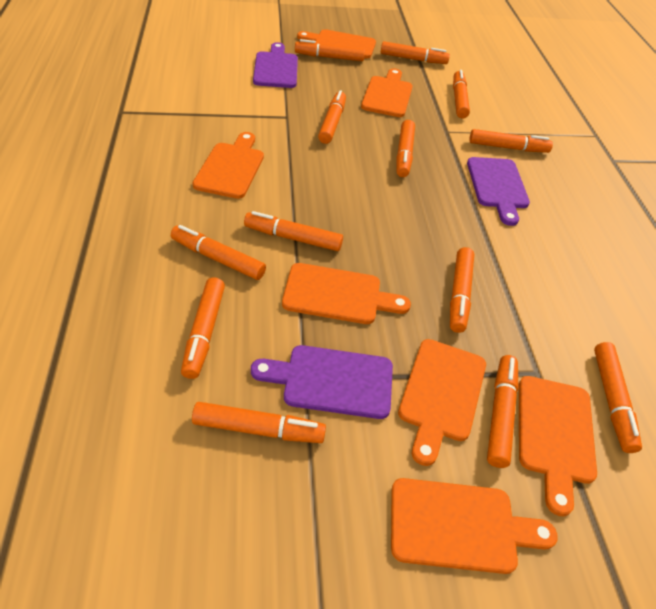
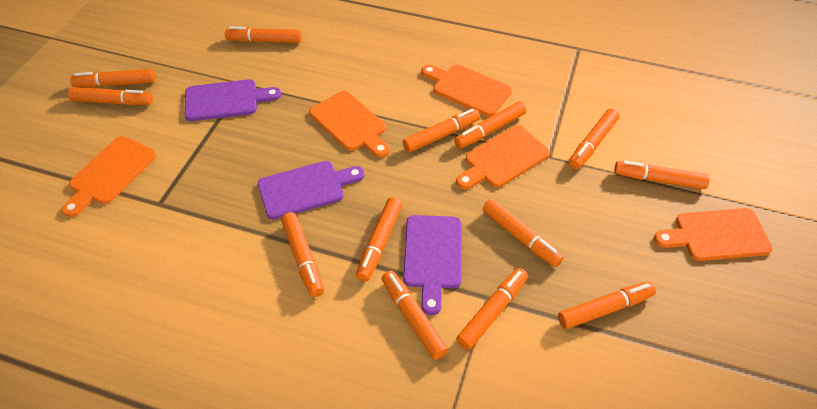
orange cutting board: 7 -> 5

